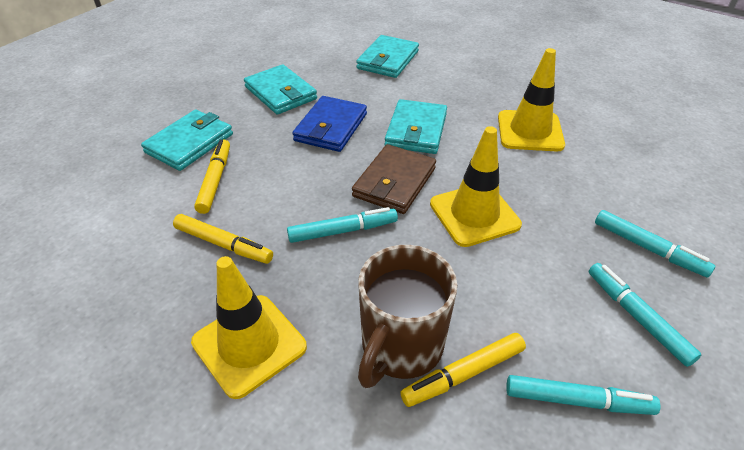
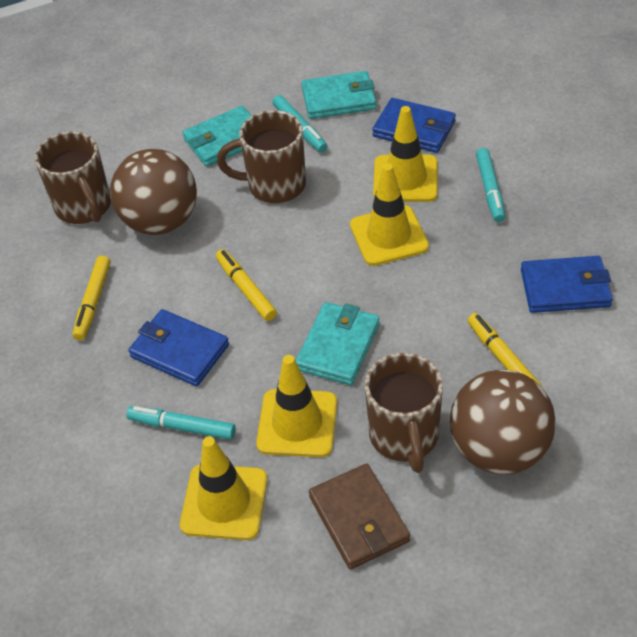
blue wallet: 1 -> 3
brown ball: 0 -> 2
brown mug: 1 -> 3
turquoise marker: 4 -> 3
turquoise wallet: 4 -> 3
yellow traffic cone: 3 -> 4

